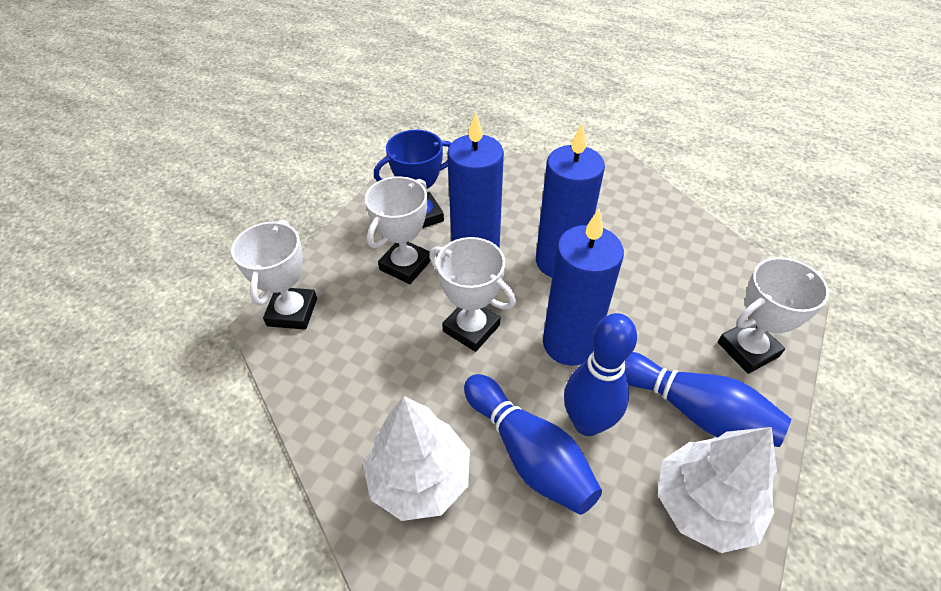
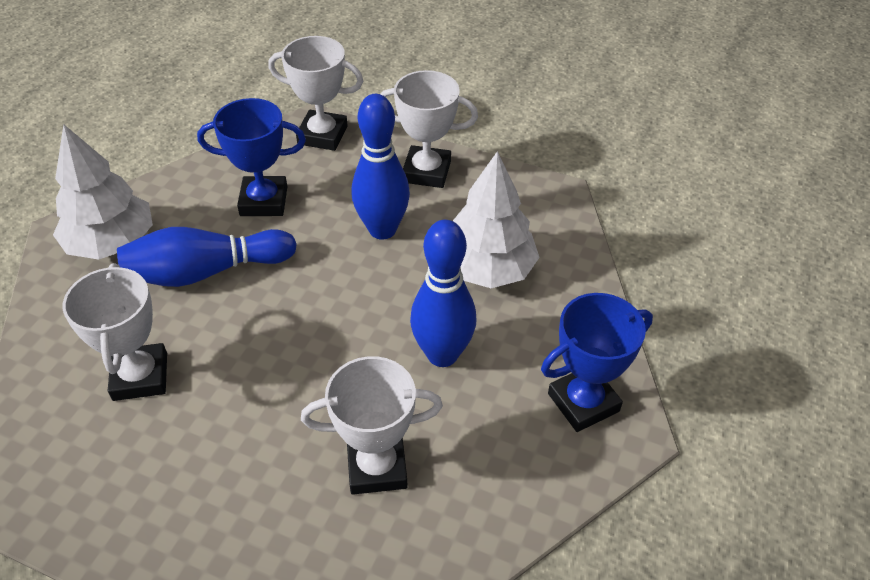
blue candle: 3 -> 0
blue trophy: 1 -> 2

